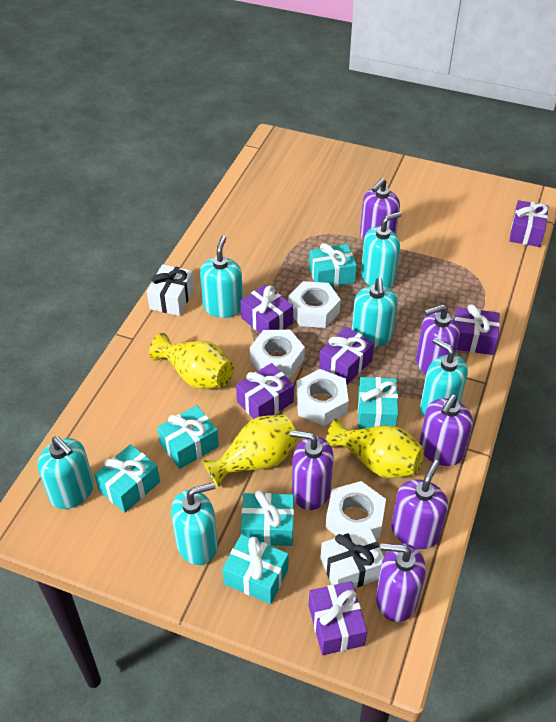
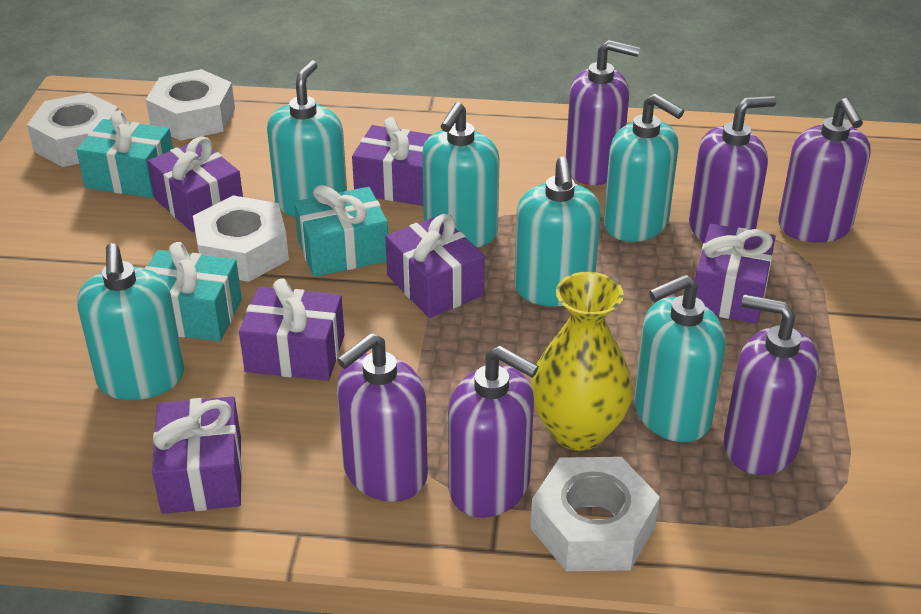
turquoise gift: 6 -> 3
white gift: 2 -> 0
yellow vase: 3 -> 1

